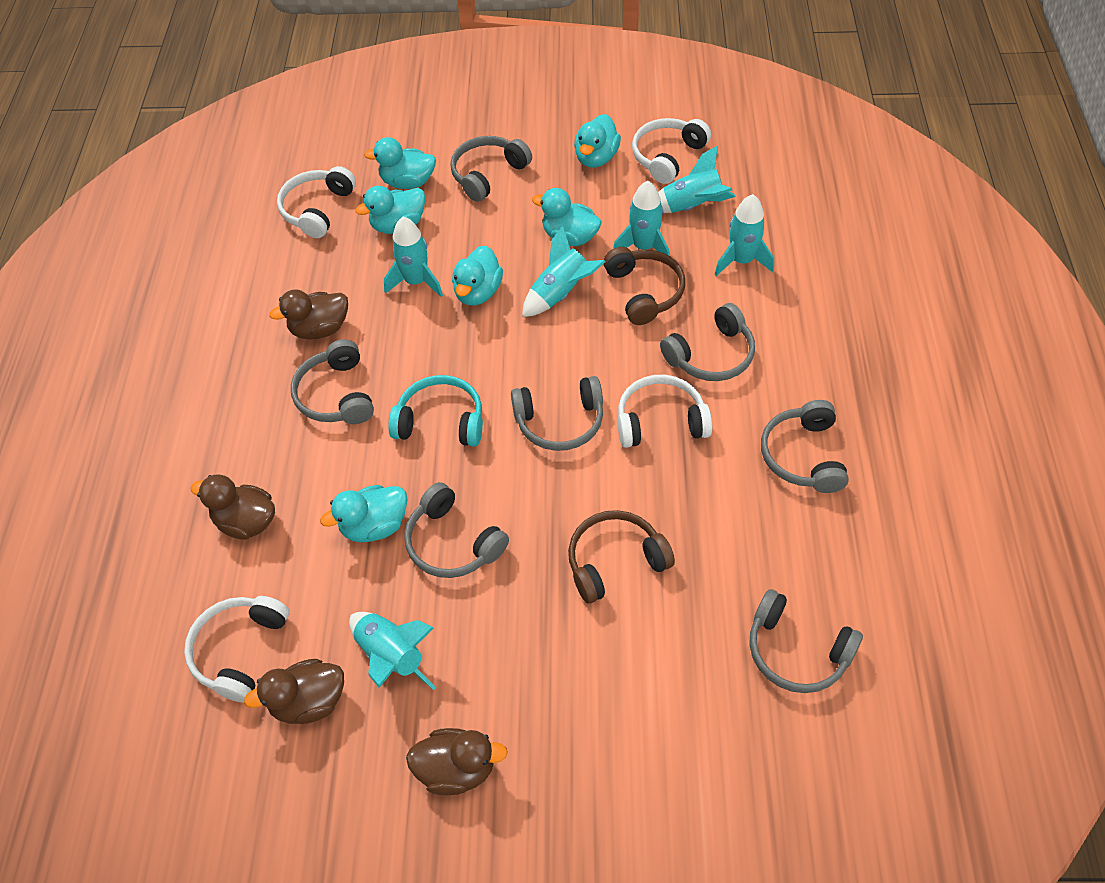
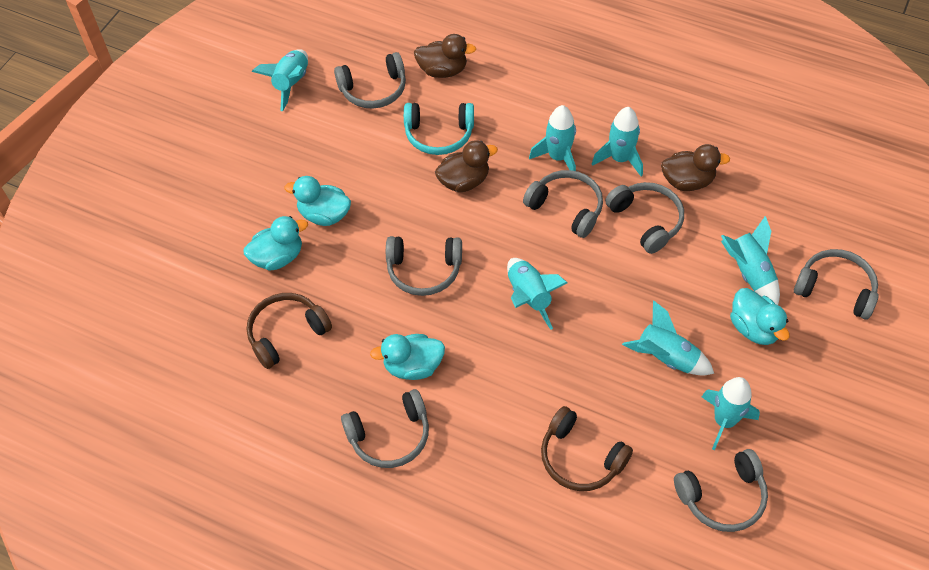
brown duck: 4 -> 3
turquoise duck: 6 -> 4
turquoise rocket: 6 -> 7
white headphones: 4 -> 0

